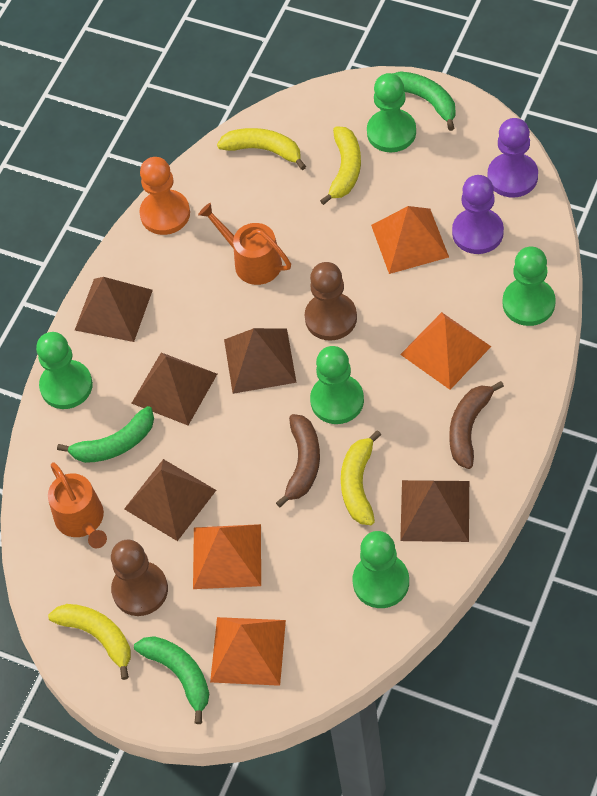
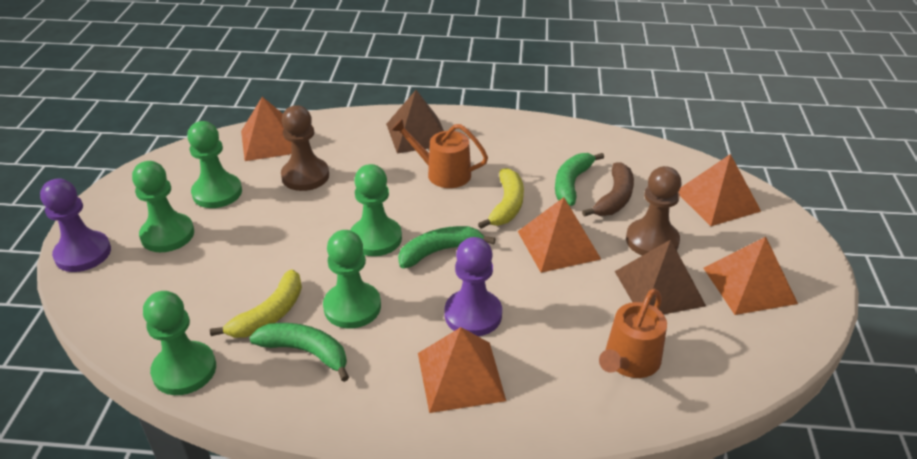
brown banana: 2 -> 1
brown pyramid: 5 -> 2
orange pawn: 1 -> 0
orange pyramid: 4 -> 5
yellow banana: 4 -> 2

